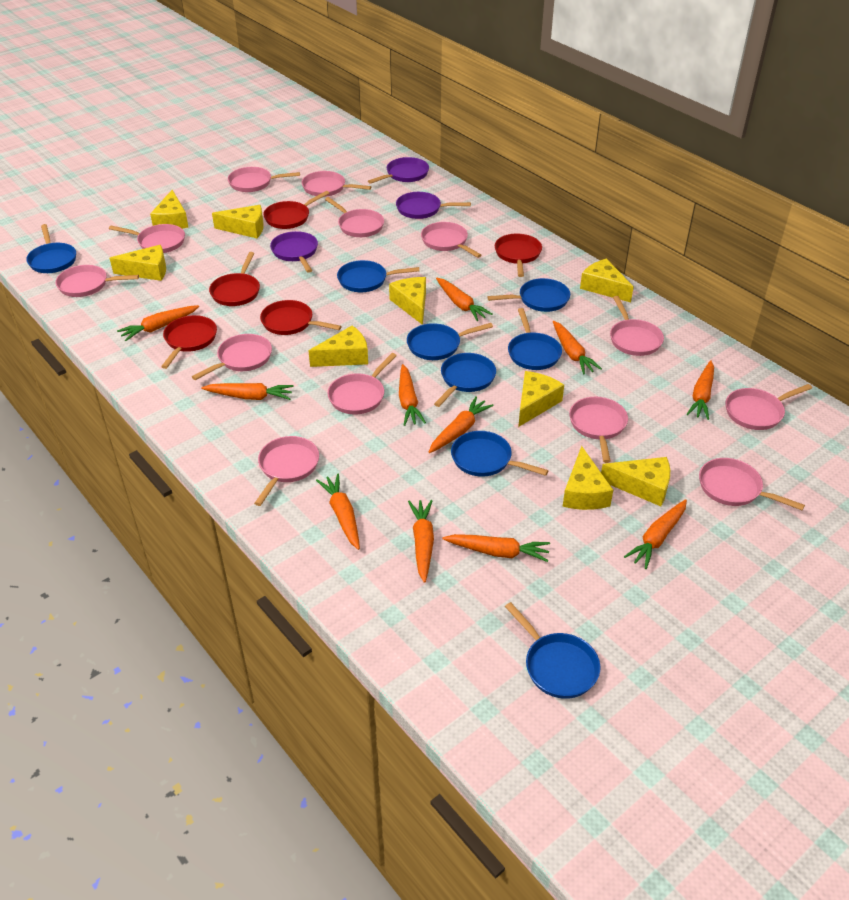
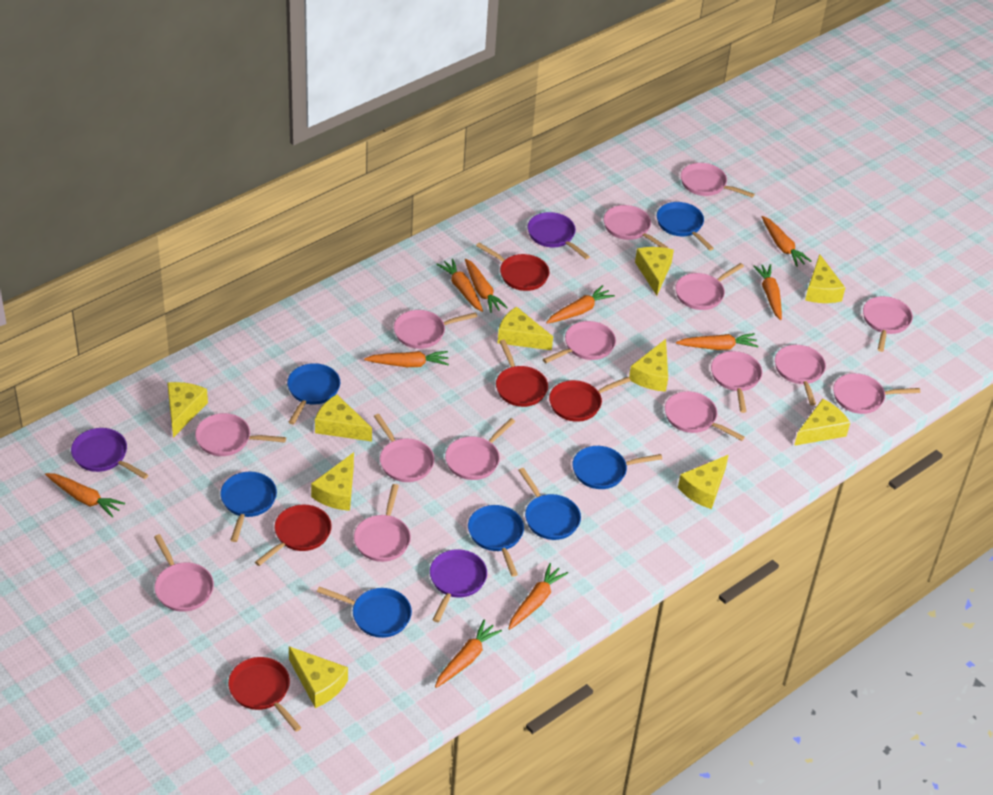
blue pan: 8 -> 7
orange carrot: 11 -> 10
pink pan: 13 -> 15
yellow cheese: 9 -> 10

